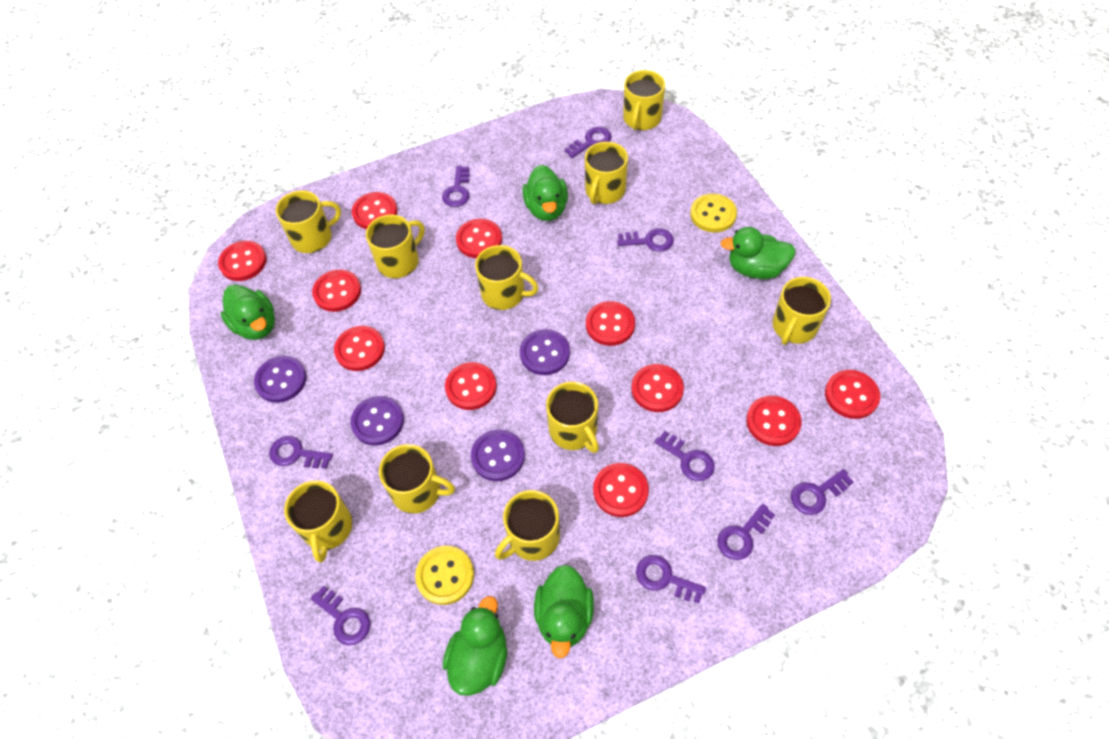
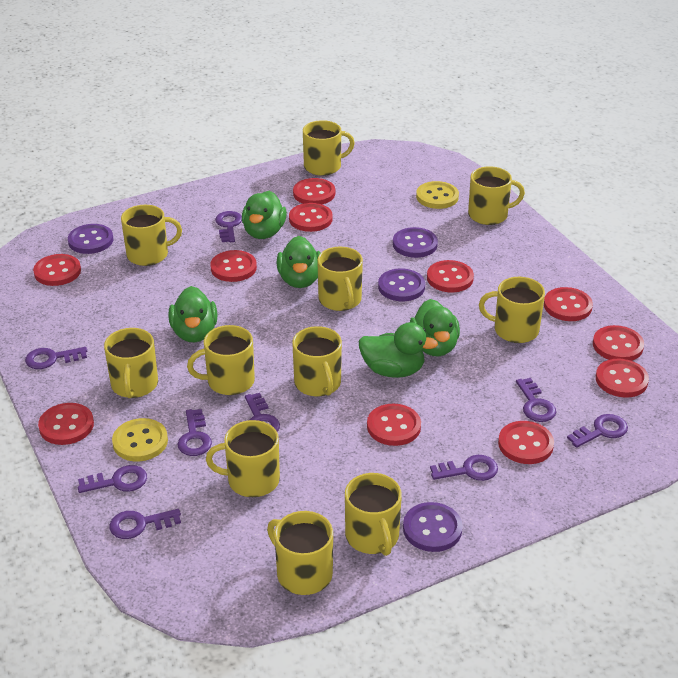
yellow mug: 10 -> 11

